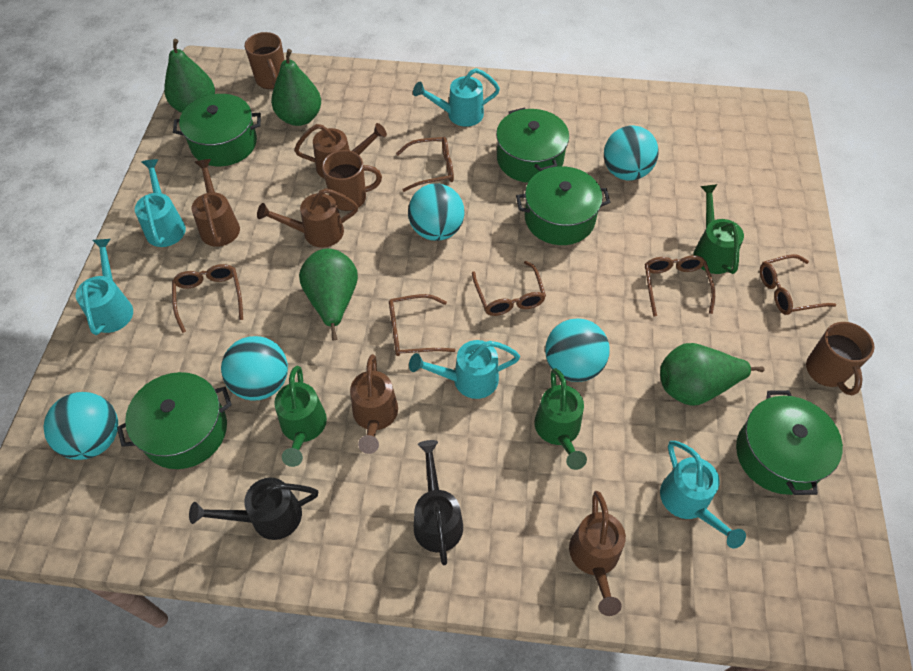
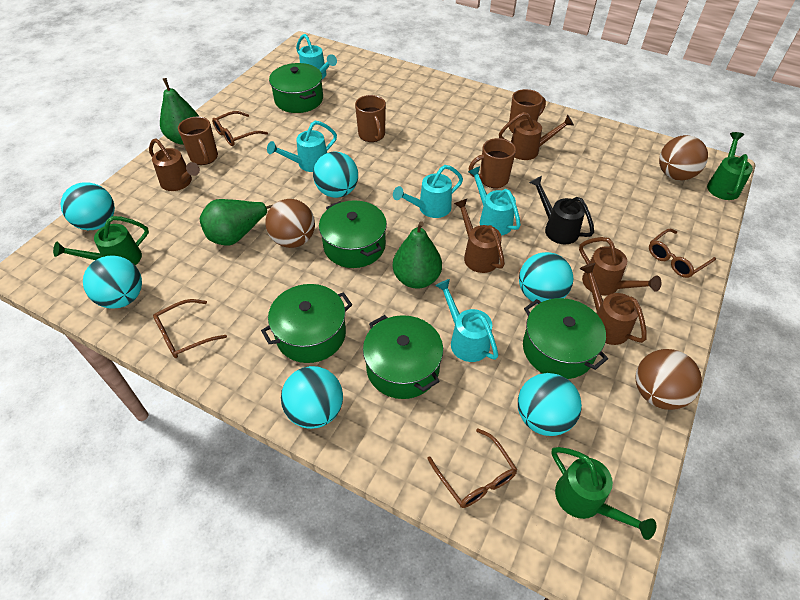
black watering can: 2 -> 1
brown ball: 0 -> 3
brown glasses: 6 -> 4
brown mug: 3 -> 4
green pear: 4 -> 3
turquoise ball: 5 -> 6

